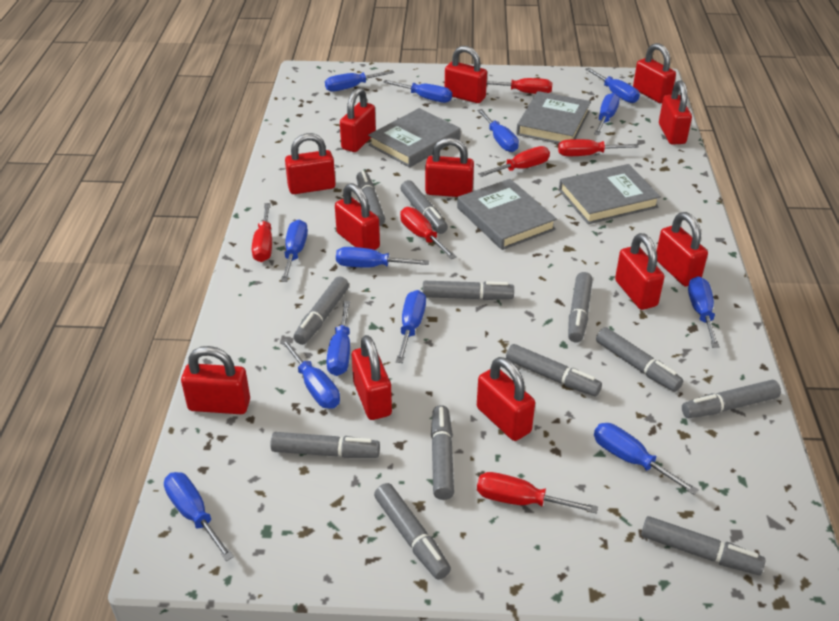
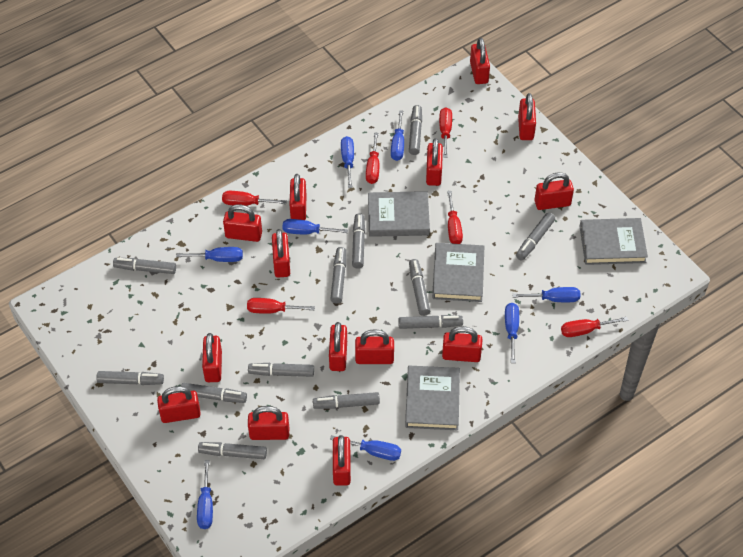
blue screwdriver: 13 -> 8
red padlock: 12 -> 14

